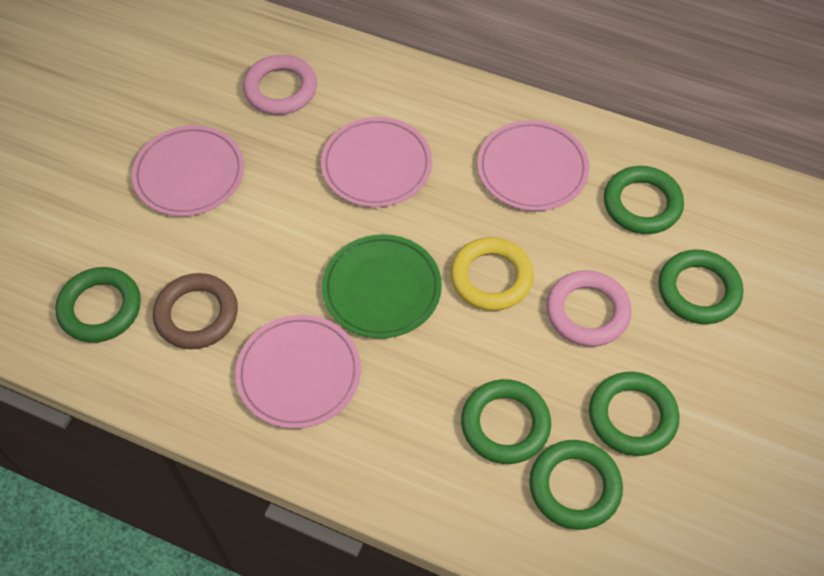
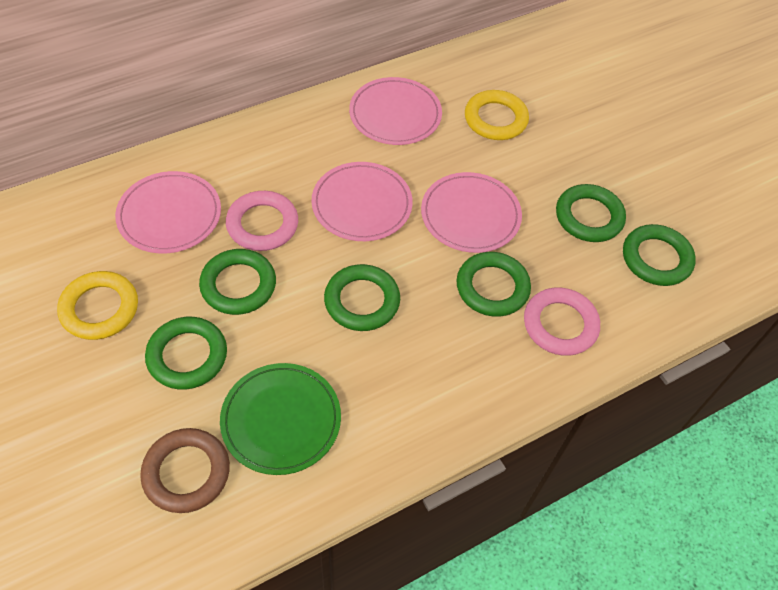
yellow ring: 1 -> 2

